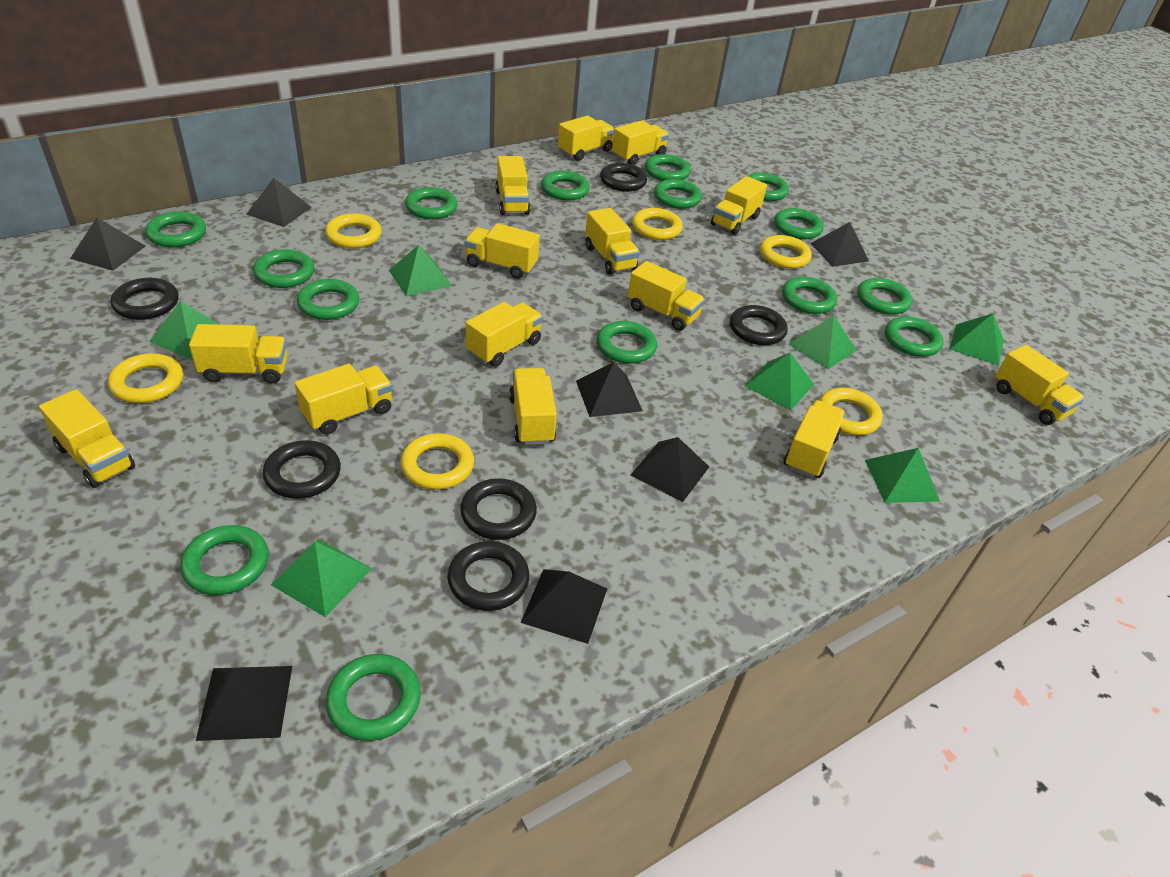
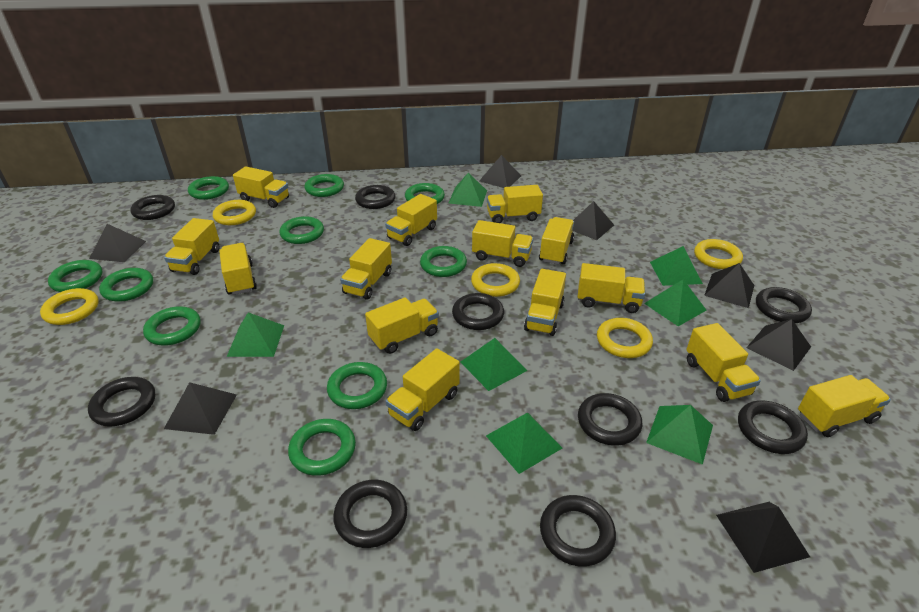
black ring: 6 -> 9
green ring: 15 -> 10
yellow ring: 6 -> 5

